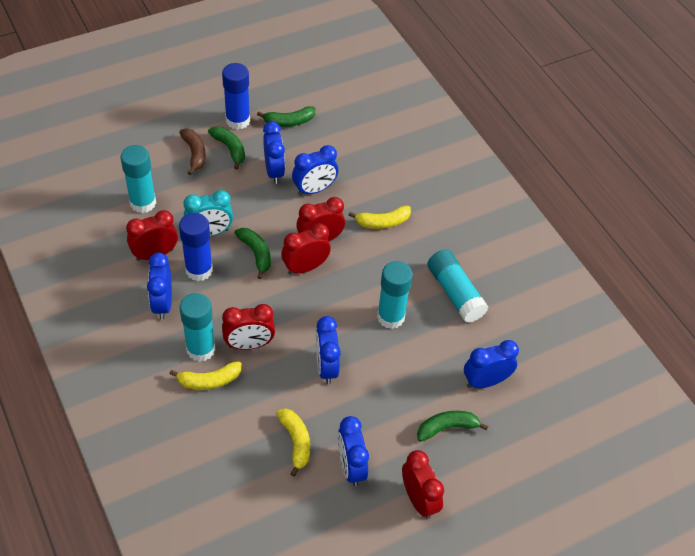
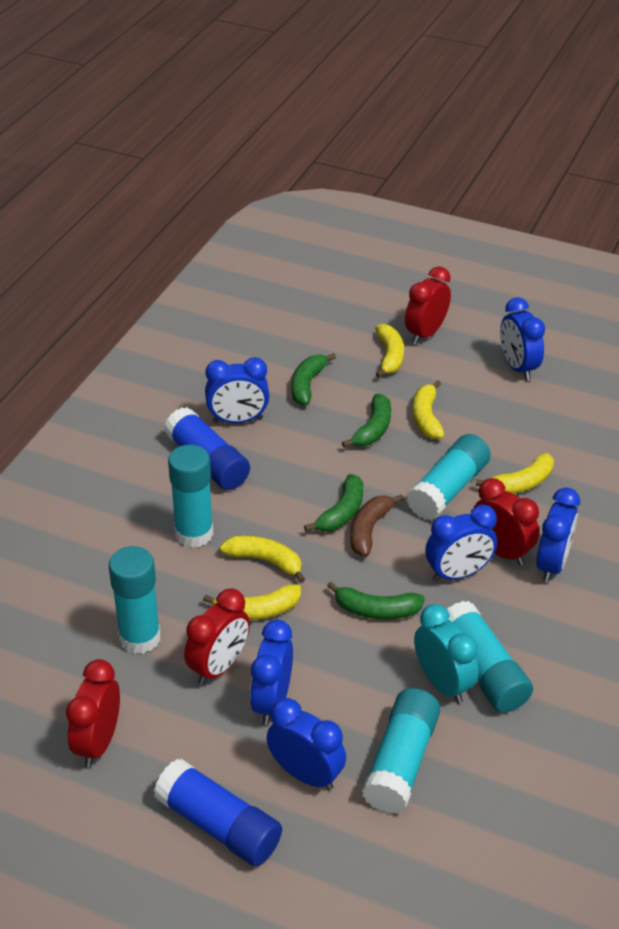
red clock: 5 -> 4
turquoise glue stick: 4 -> 5
yellow banana: 3 -> 5

